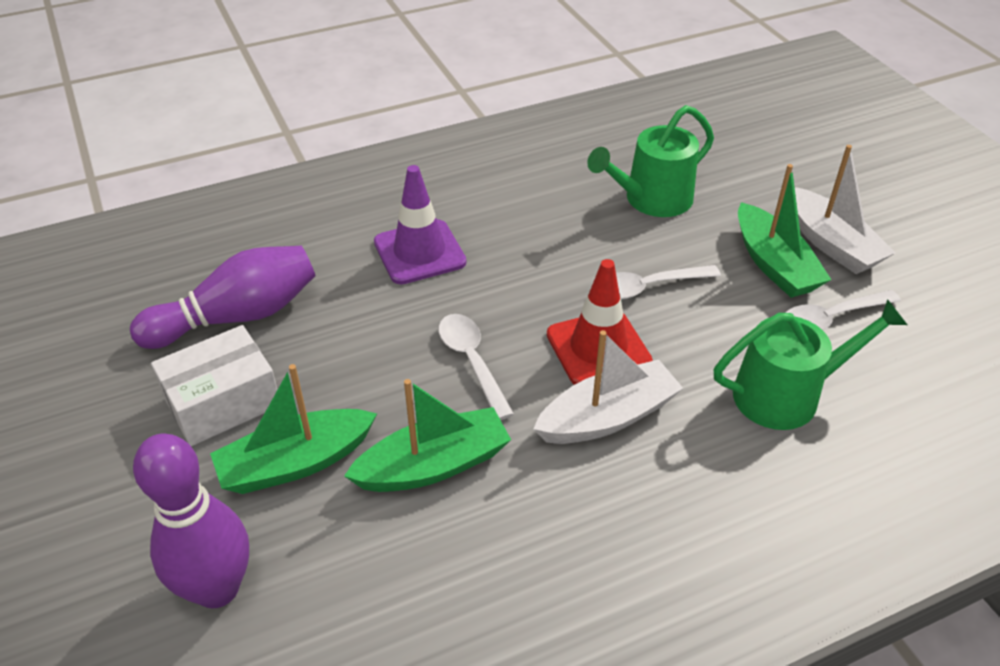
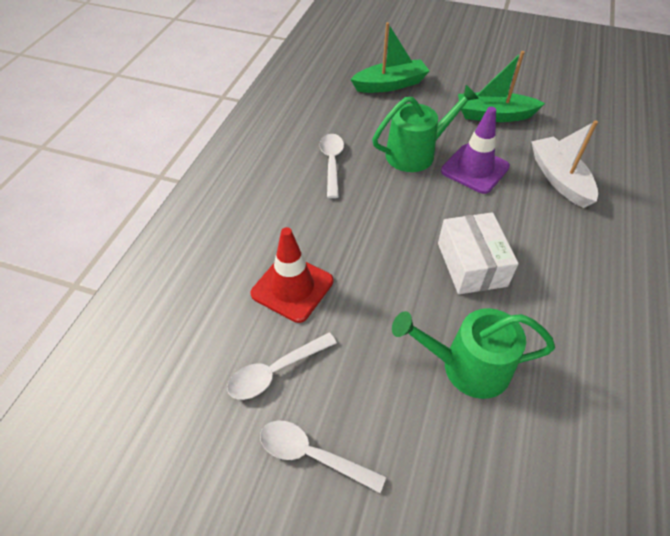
green boat: 3 -> 2
purple bowling pin: 2 -> 0
white boat: 2 -> 1

